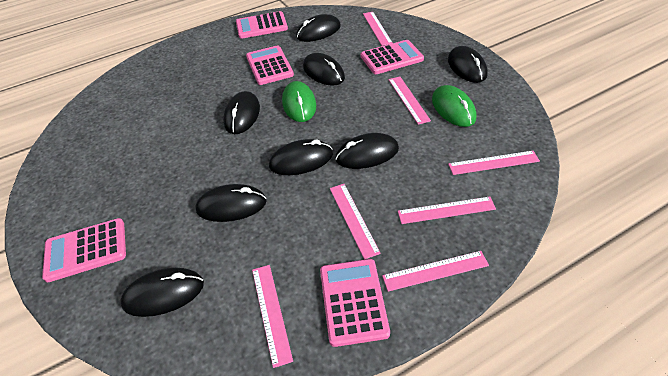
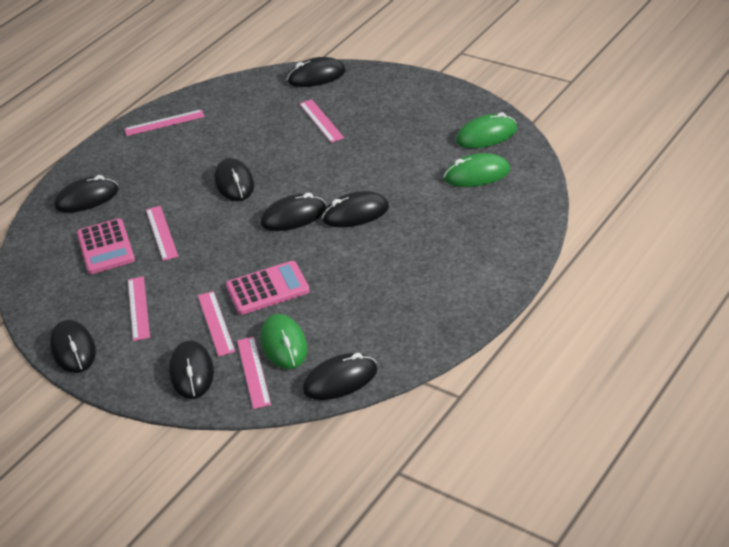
green mouse: 2 -> 3
pink calculator: 5 -> 2
pink ruler: 7 -> 6

